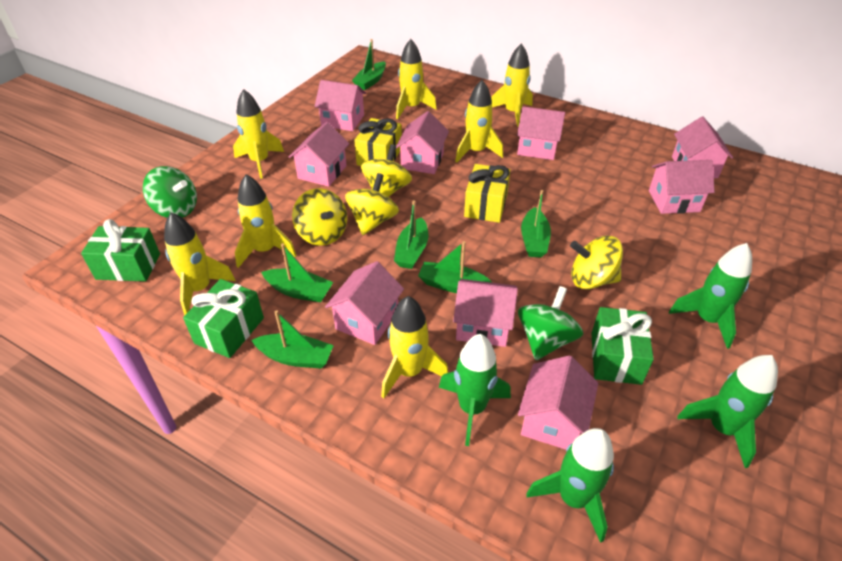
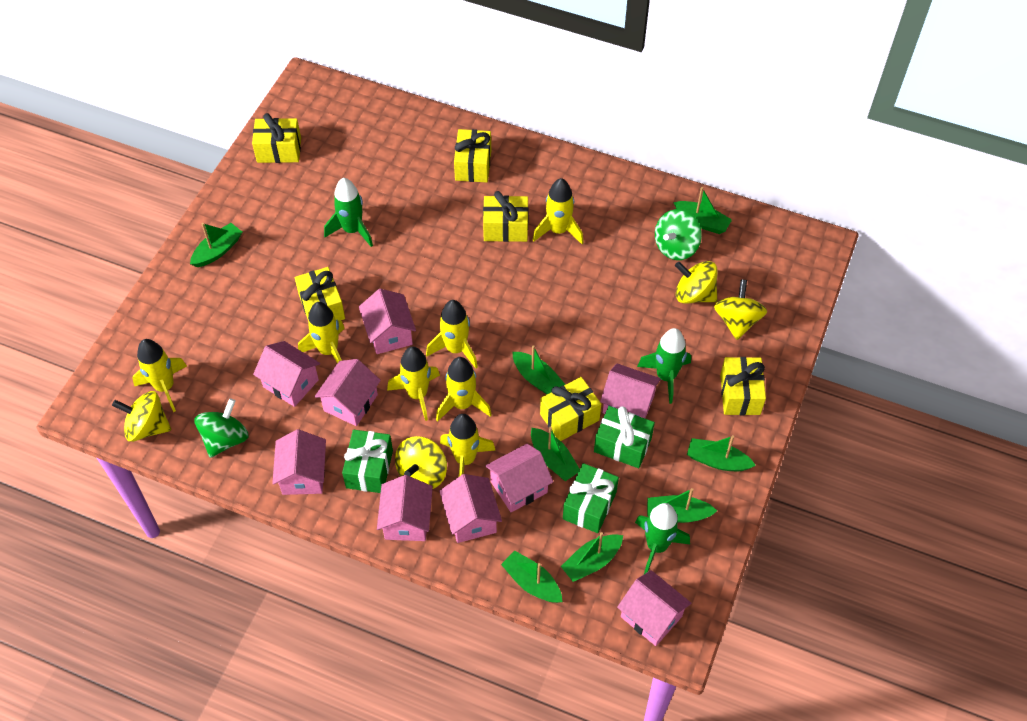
green boat: 6 -> 8
green rocket: 4 -> 3
yellow gift: 2 -> 6

